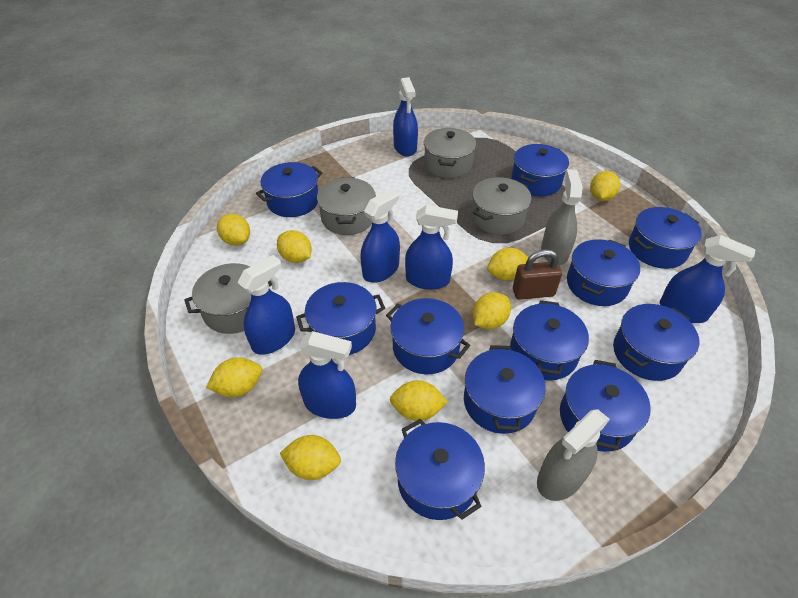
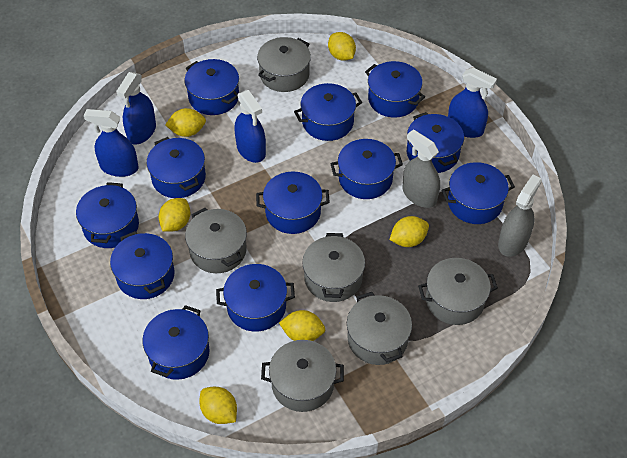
blue pot: 11 -> 12
blue spray bottle: 6 -> 4
brown padlock: 1 -> 0
grey pot: 4 -> 6
yellow lemon: 8 -> 6

